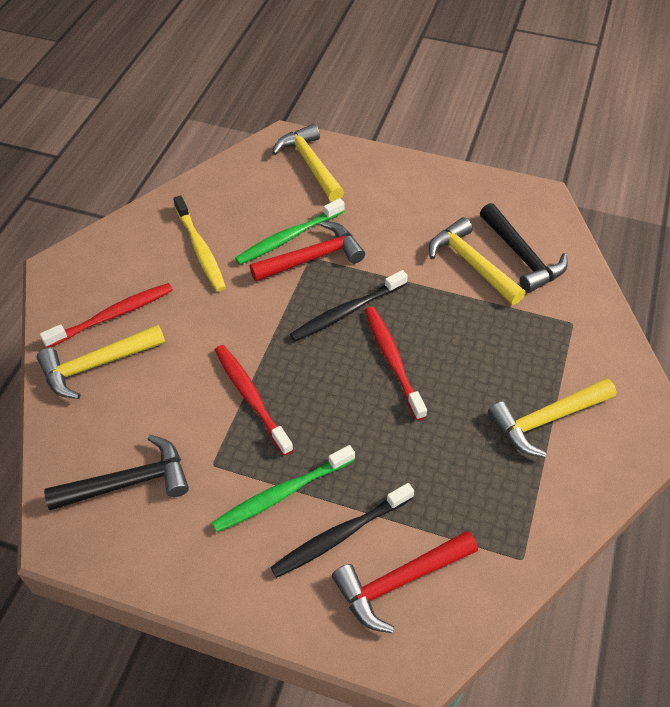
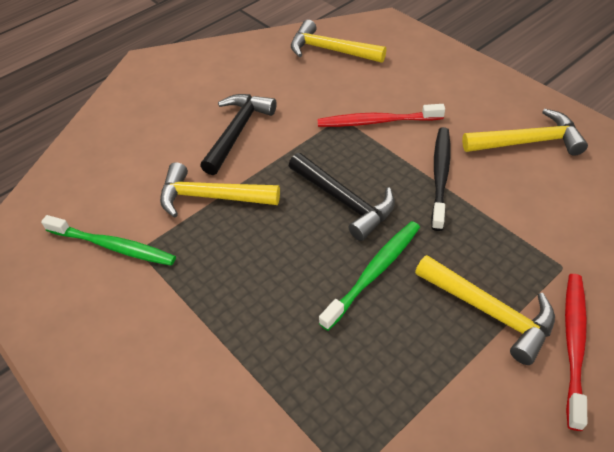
black toothbrush: 2 -> 1
red hammer: 2 -> 0
red toothbrush: 3 -> 2
yellow toothbrush: 1 -> 0

